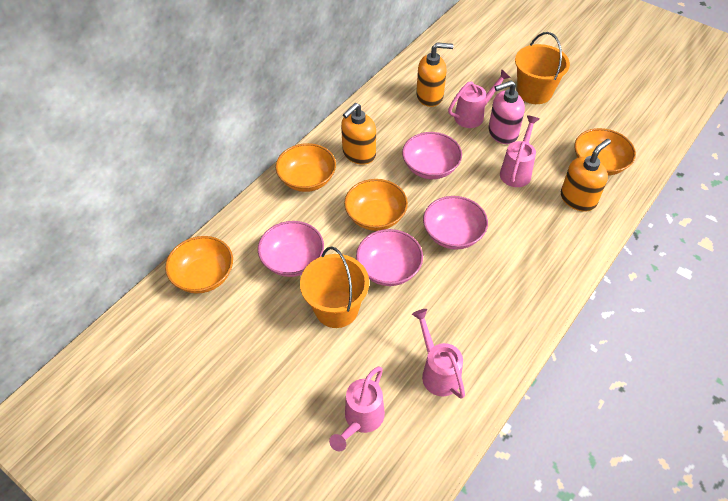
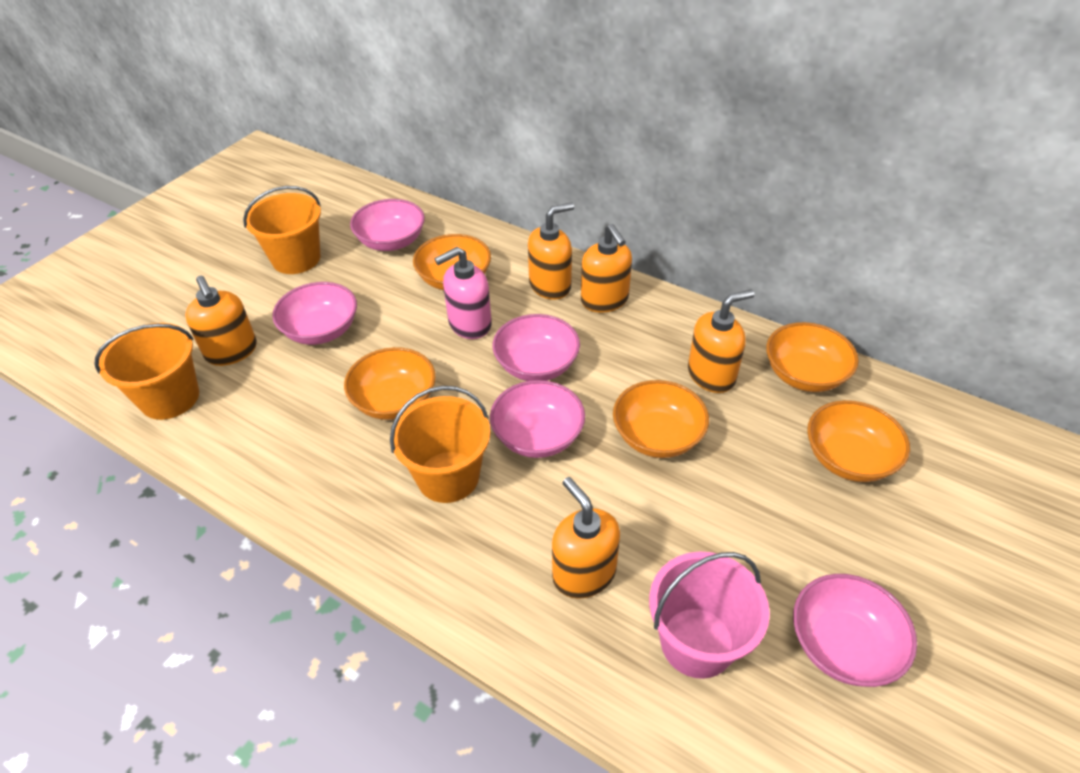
orange bowl: 4 -> 5
orange bucket: 2 -> 3
orange soap dispenser: 3 -> 5
pink bowl: 4 -> 5
pink bucket: 0 -> 1
pink watering can: 4 -> 0

